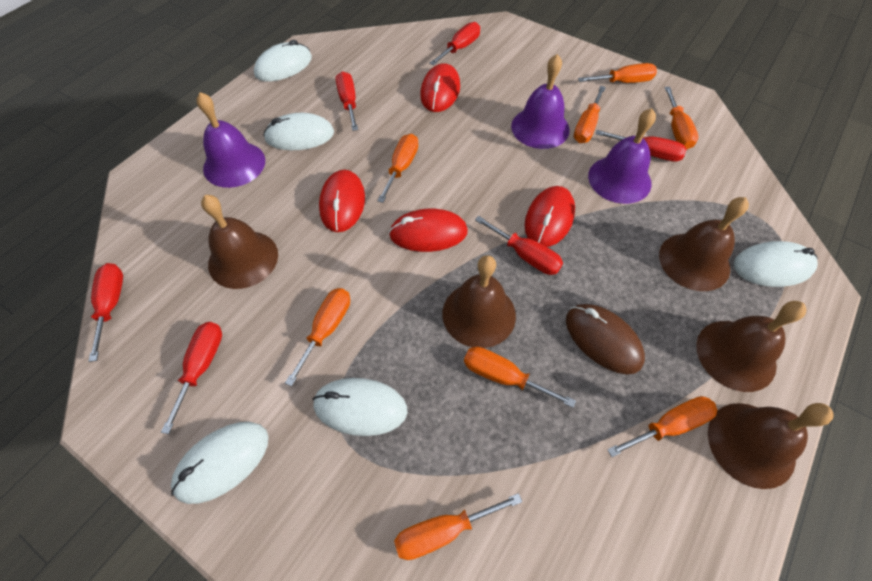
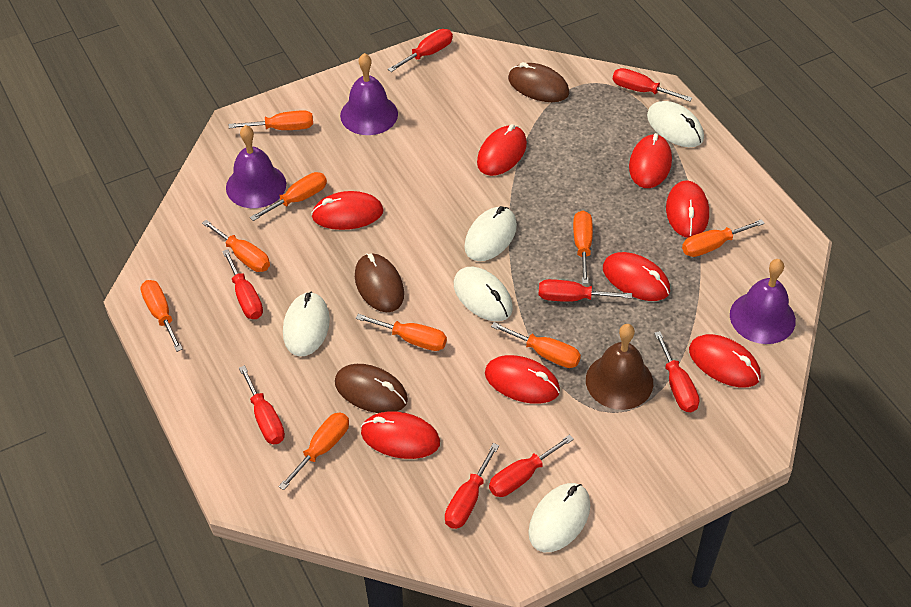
brown bell: 5 -> 1
brown mouse: 1 -> 3
orange screwdriver: 8 -> 9
red mouse: 4 -> 8
red screwdriver: 6 -> 8

